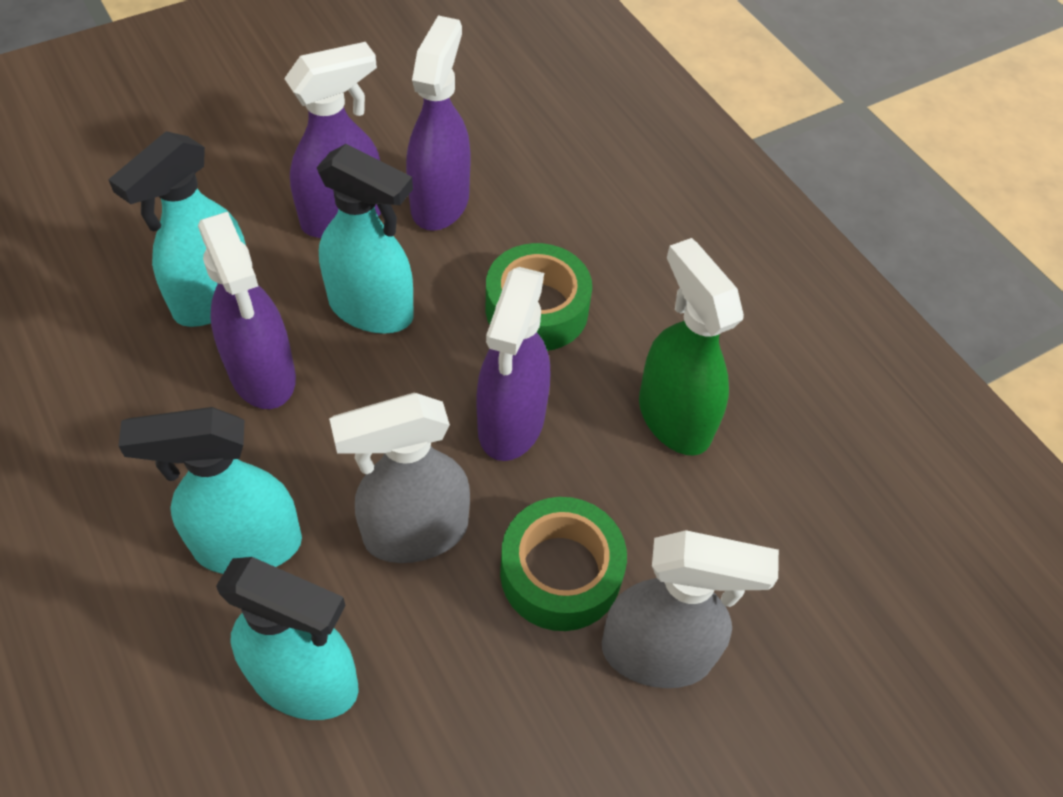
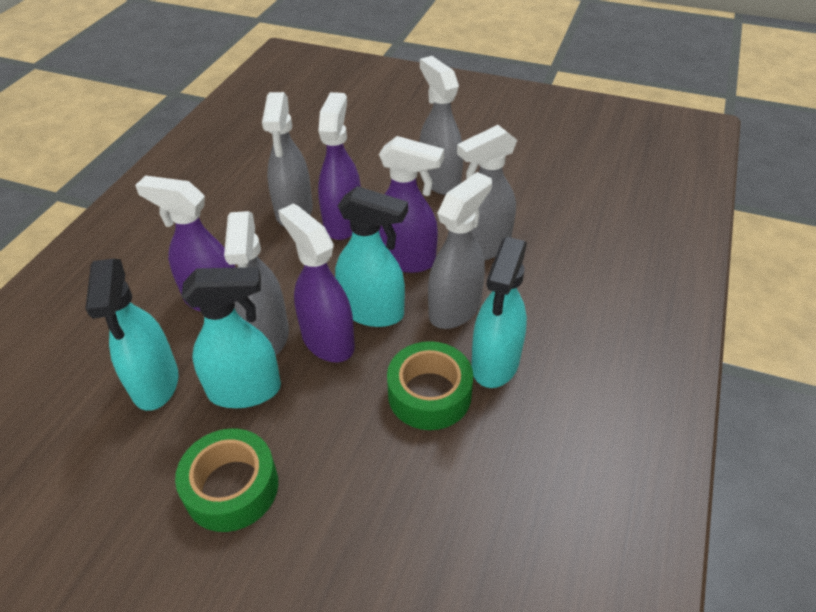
green spray bottle: 1 -> 0
grey spray bottle: 2 -> 5

